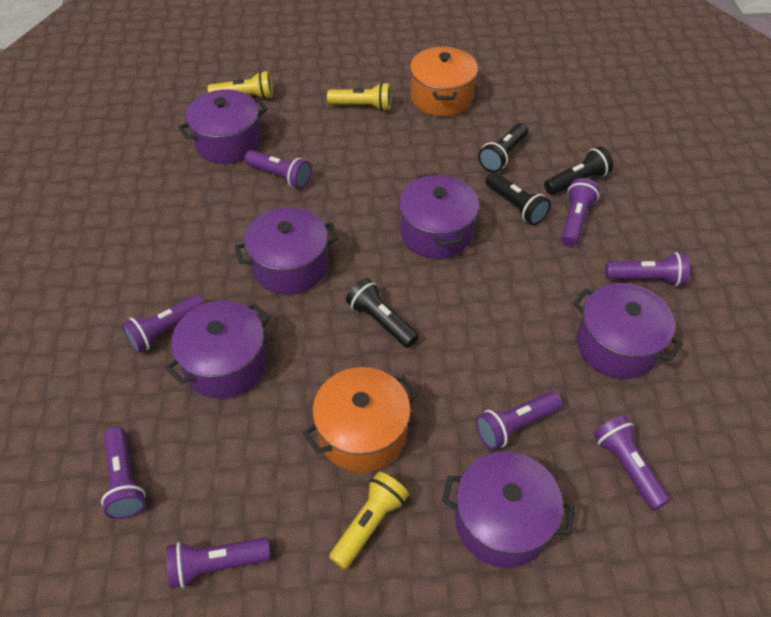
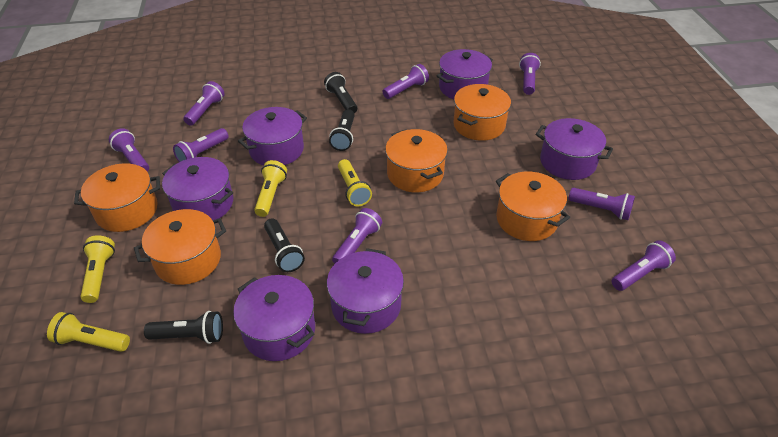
orange pot: 2 -> 5
yellow flashlight: 3 -> 4

